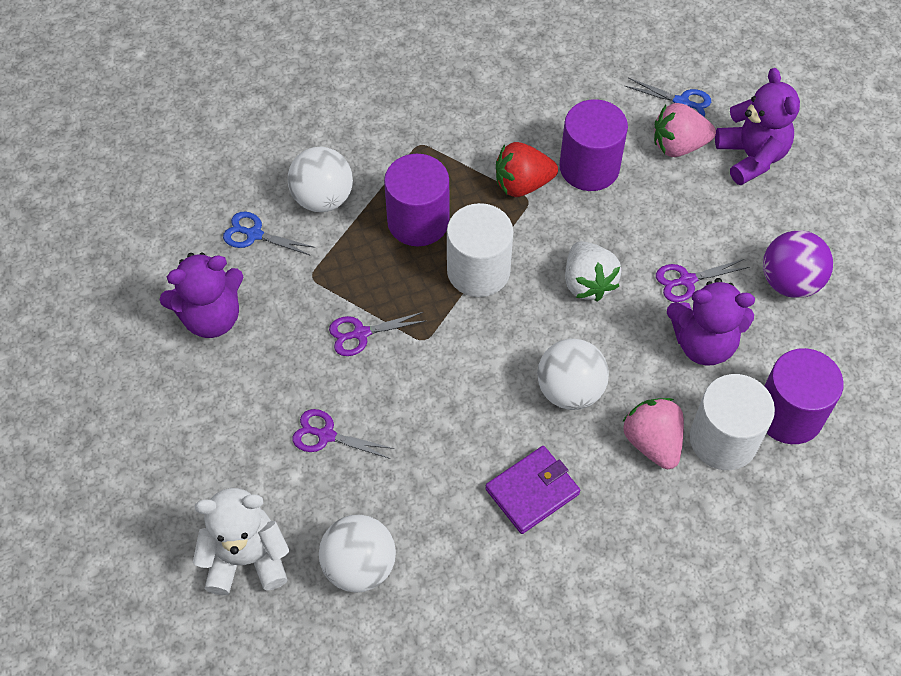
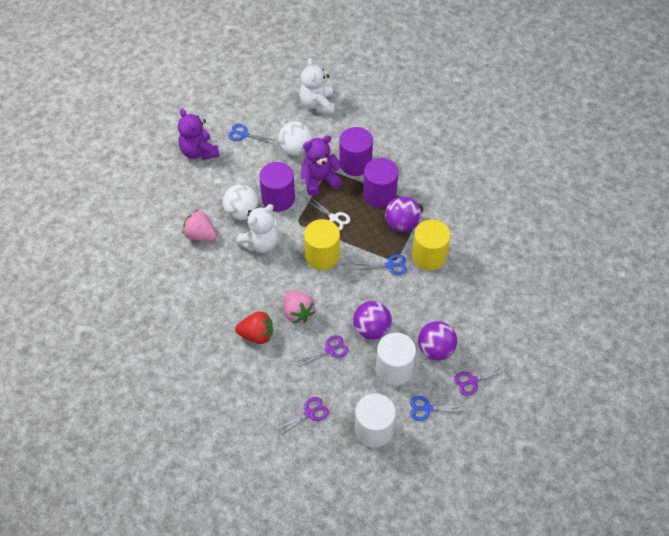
blue scissors: 2 -> 3
purple ball: 1 -> 3
purple teddy bear: 3 -> 2
purple wallet: 1 -> 0
white ball: 3 -> 2
white scissors: 0 -> 1
white strawberry: 1 -> 0
white teddy bear: 1 -> 2
yellow cylinder: 0 -> 2

